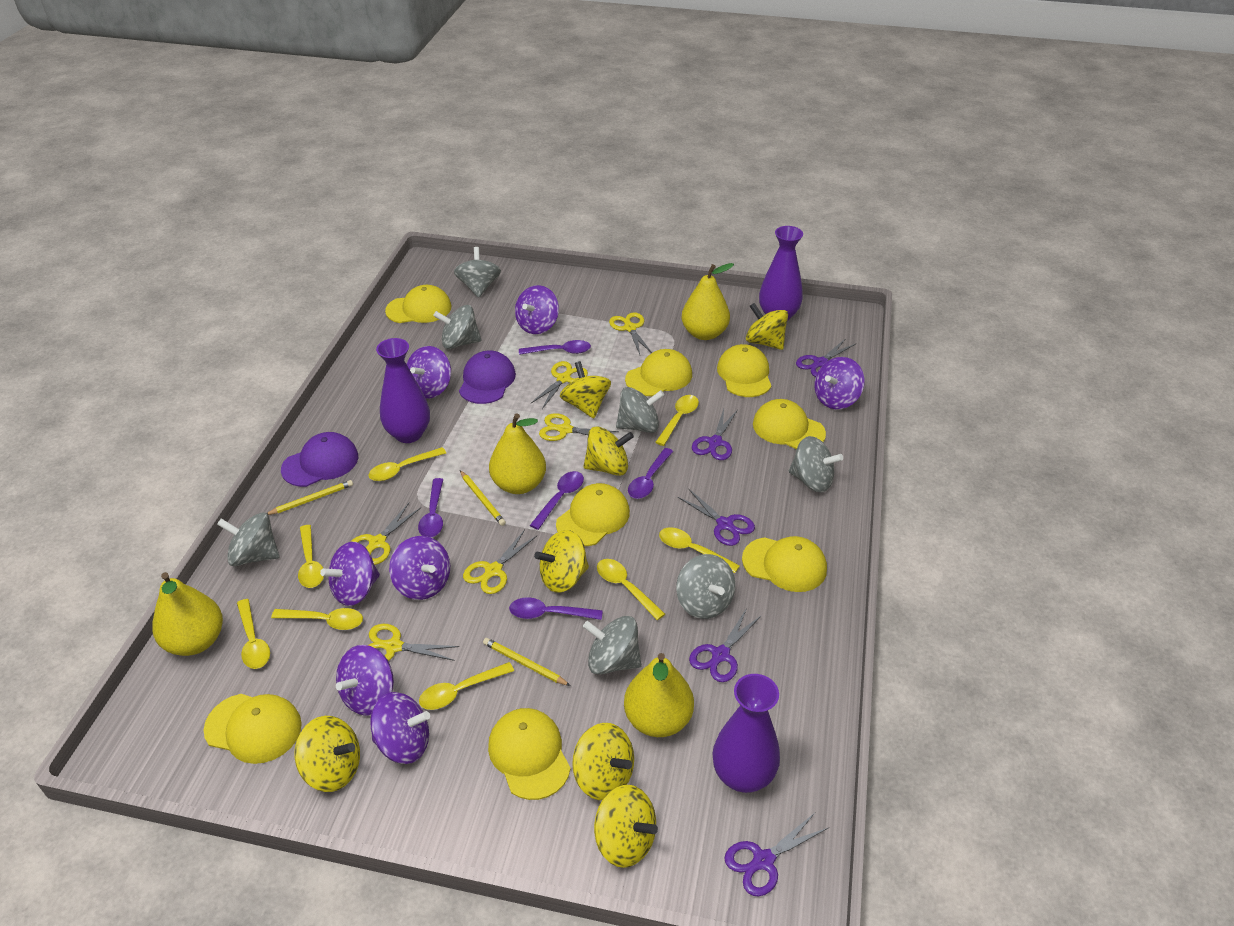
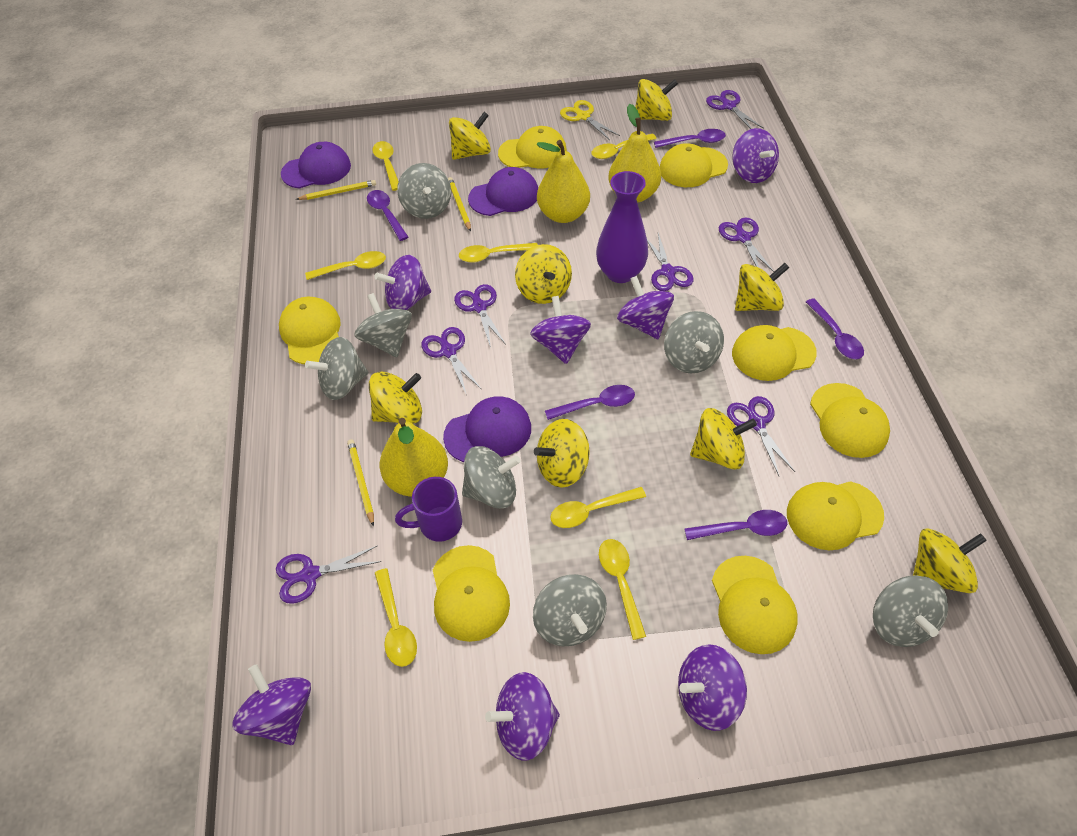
purple cap: 2 -> 3
purple mug: 0 -> 1
purple scissors: 5 -> 7
purple vase: 3 -> 1
yellow pear: 4 -> 3
yellow scissors: 6 -> 1
yellow spinning top: 7 -> 8
yellow spoon: 8 -> 7

